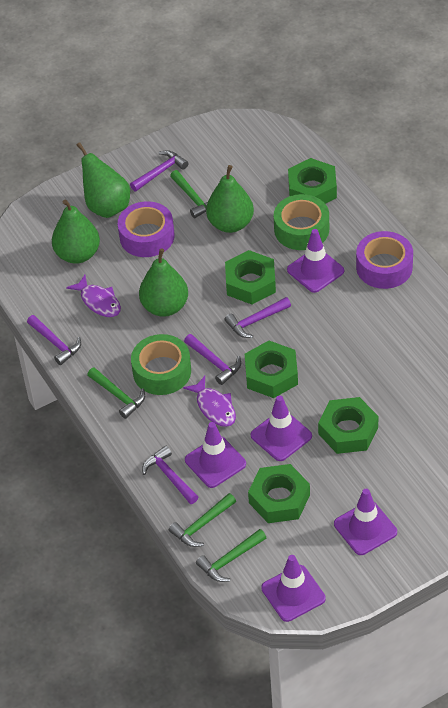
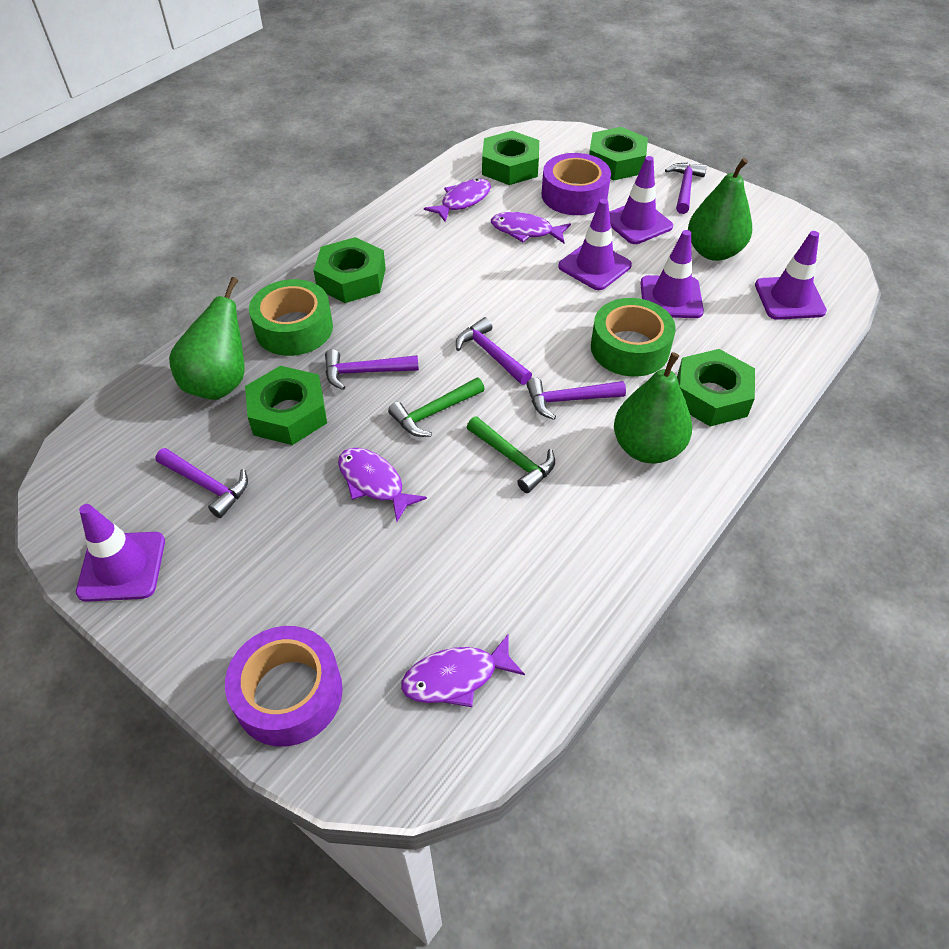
green hammer: 4 -> 2
green pear: 4 -> 3
purple fish: 2 -> 4

